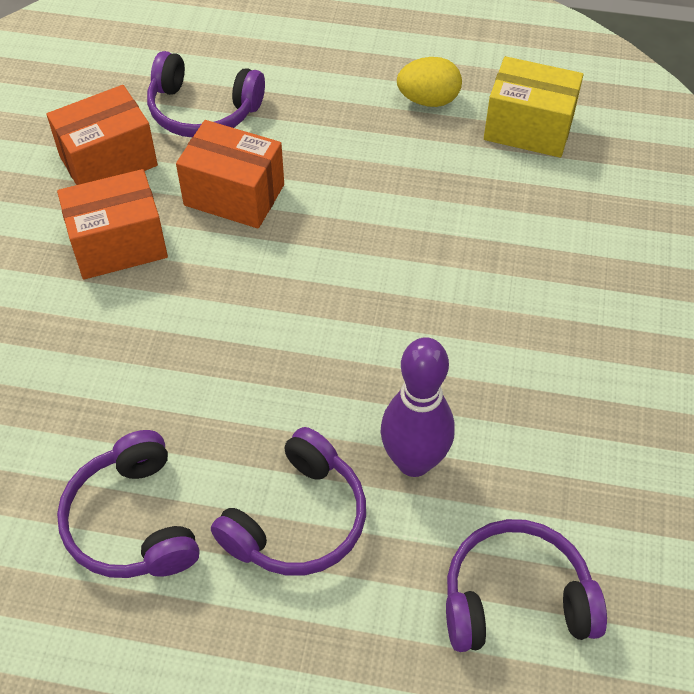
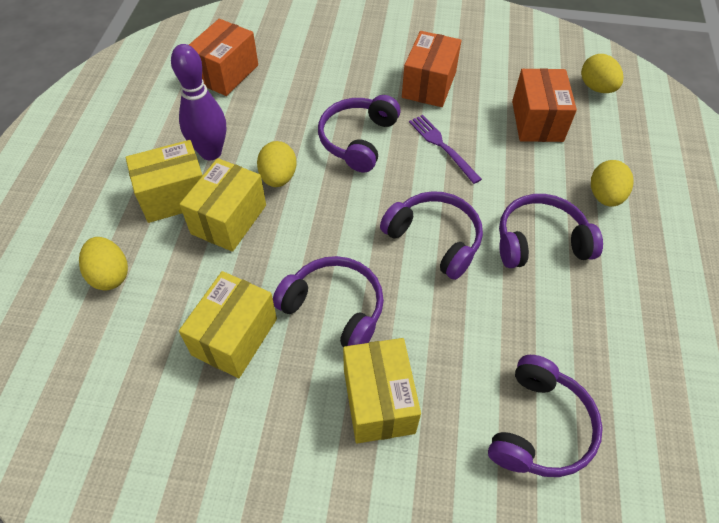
purple fork: 0 -> 1
purple headphones: 4 -> 5
yellow box: 1 -> 4
yellow egg: 1 -> 4

